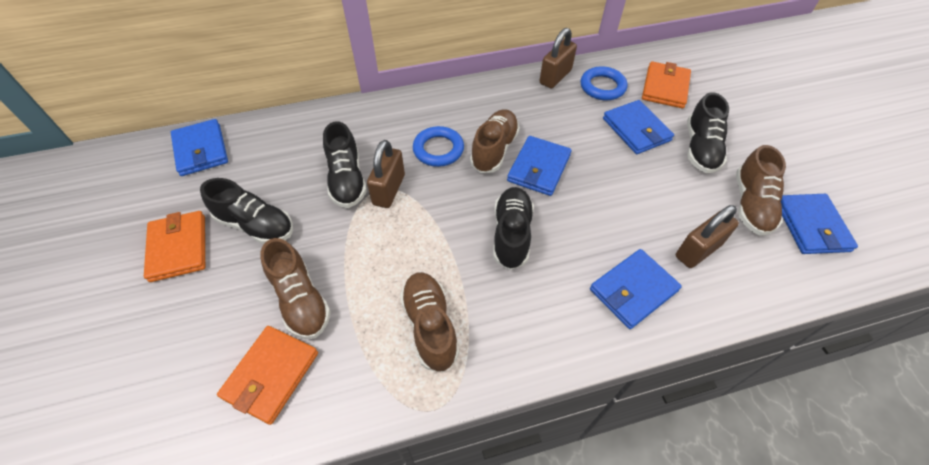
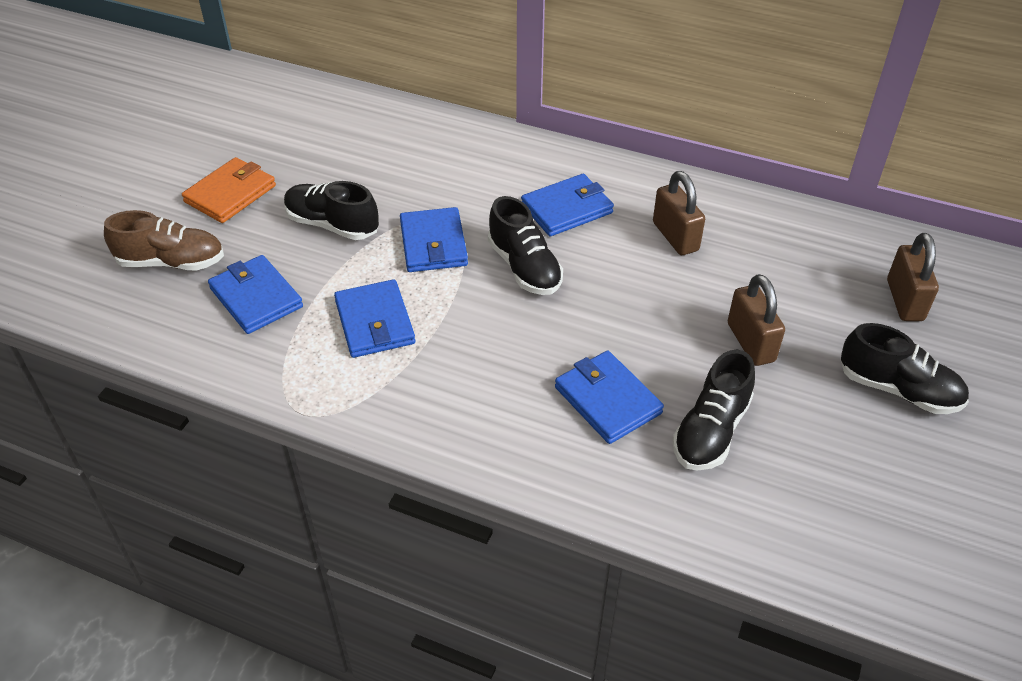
blue ring: 2 -> 0
brown shoe: 4 -> 1
orange wallet: 3 -> 1

